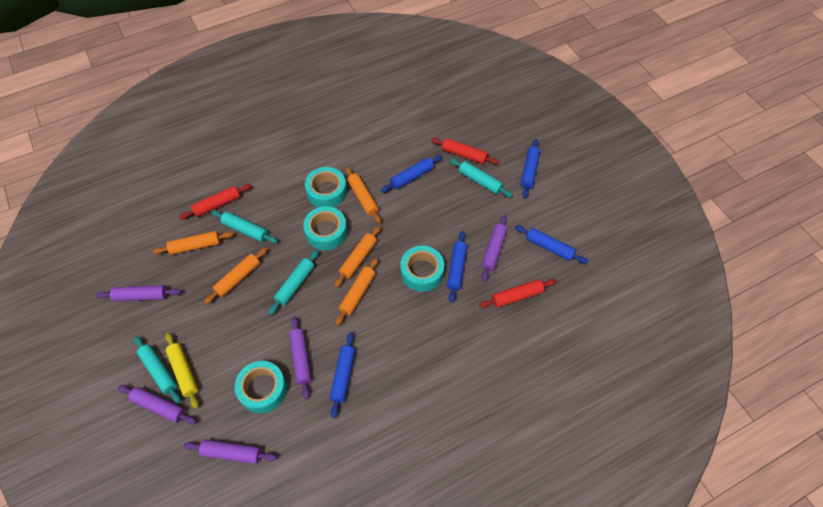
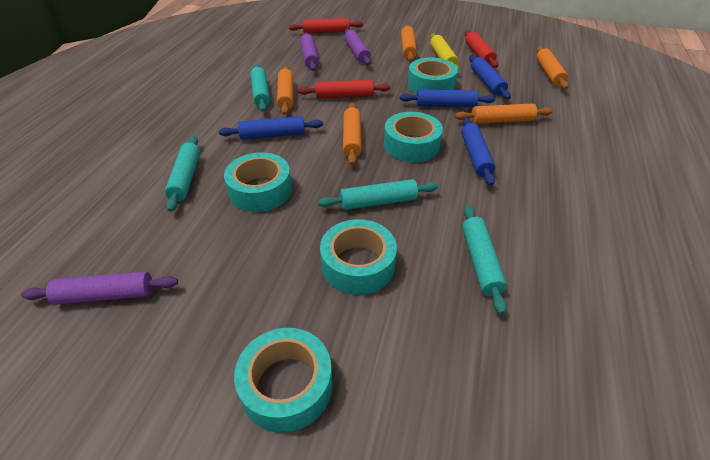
blue rolling pin: 5 -> 4
purple rolling pin: 5 -> 3
turquoise tape: 4 -> 5

